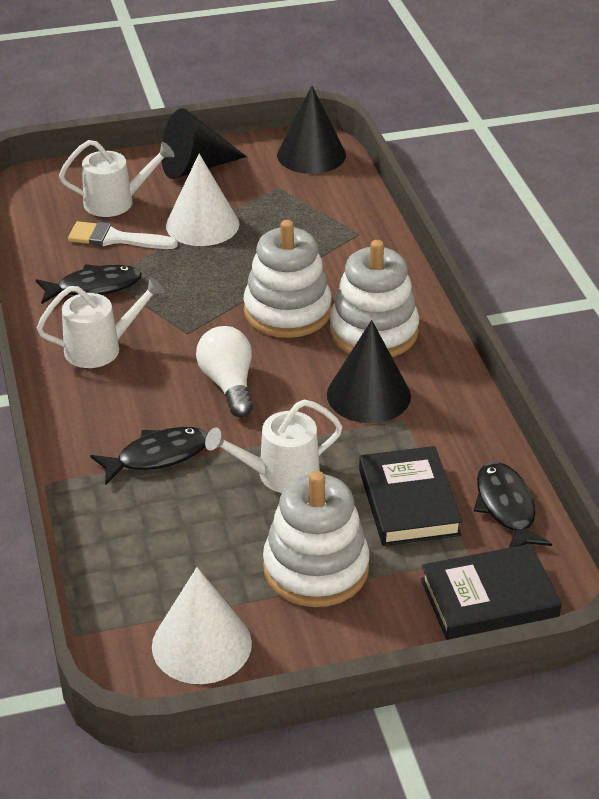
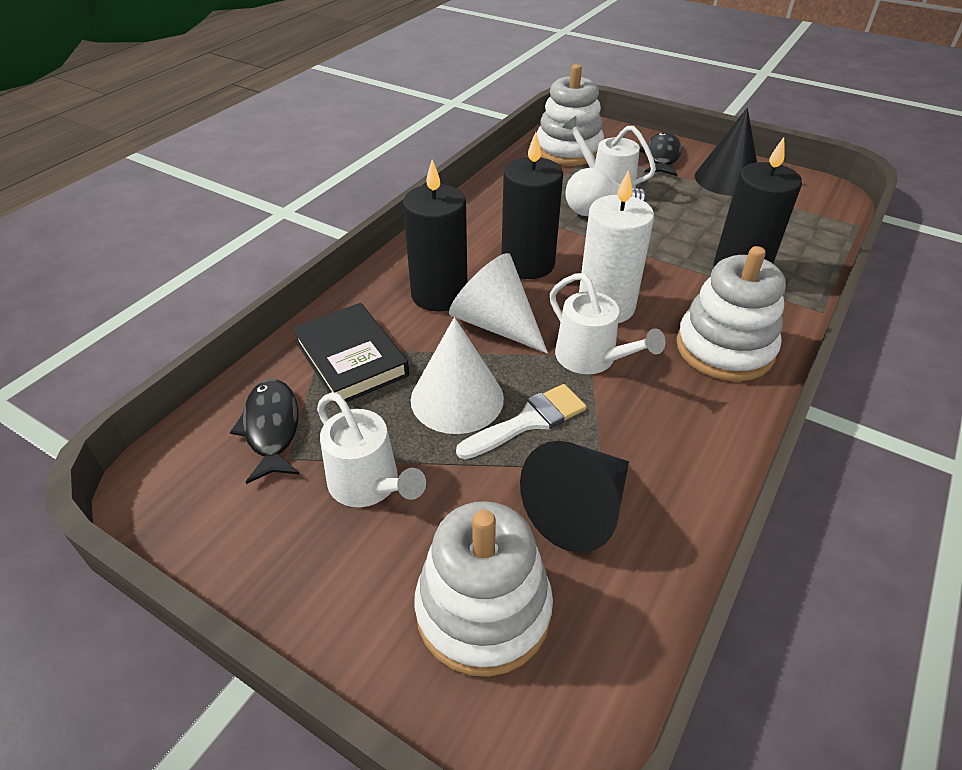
black book: 2 -> 1
black candle: 0 -> 3
black cone: 3 -> 2
black fish: 3 -> 2
white candle: 0 -> 1

